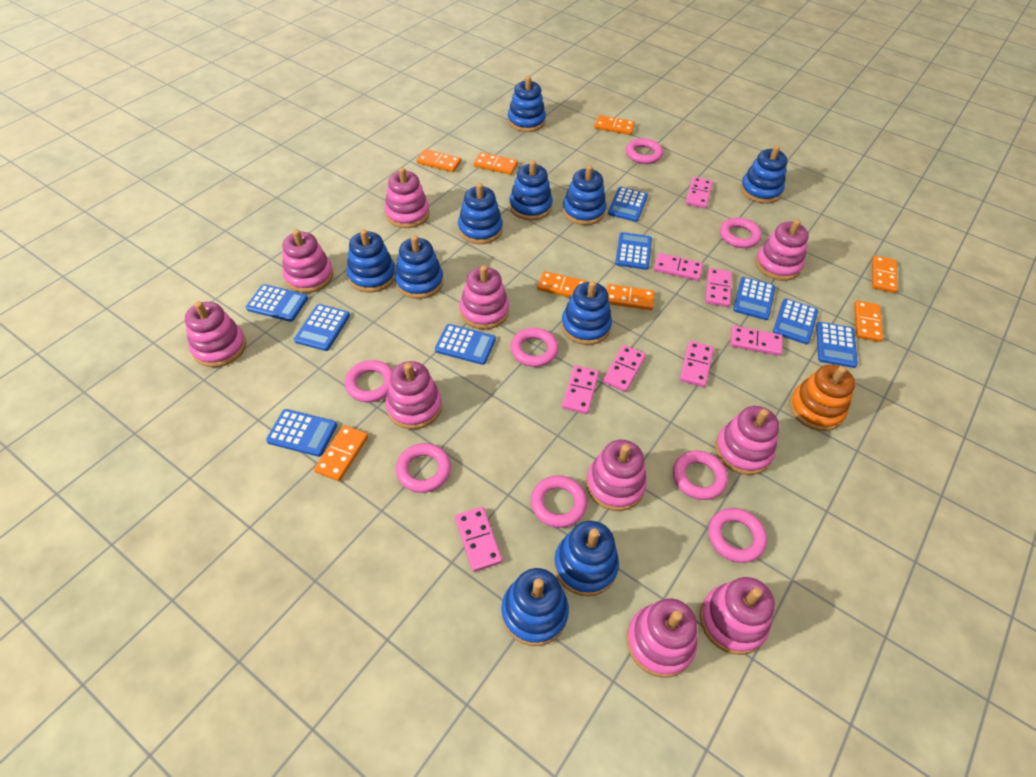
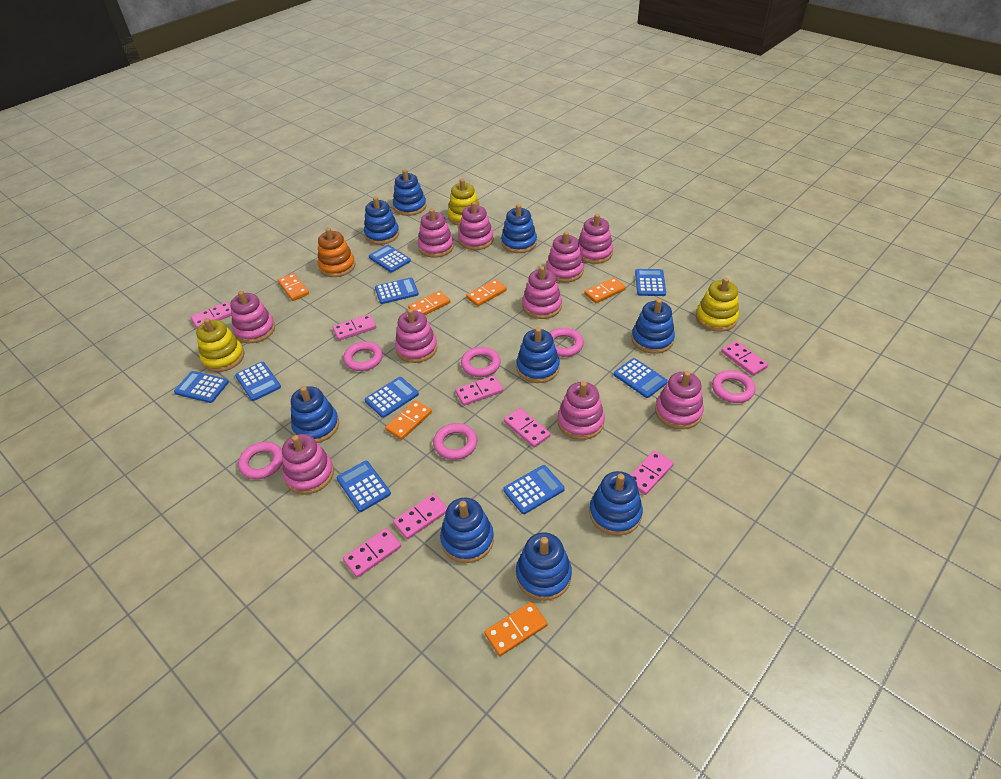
blue stacking toy: 10 -> 9
orange domino: 8 -> 6
pink ring: 8 -> 6
yellow stacking toy: 0 -> 3

